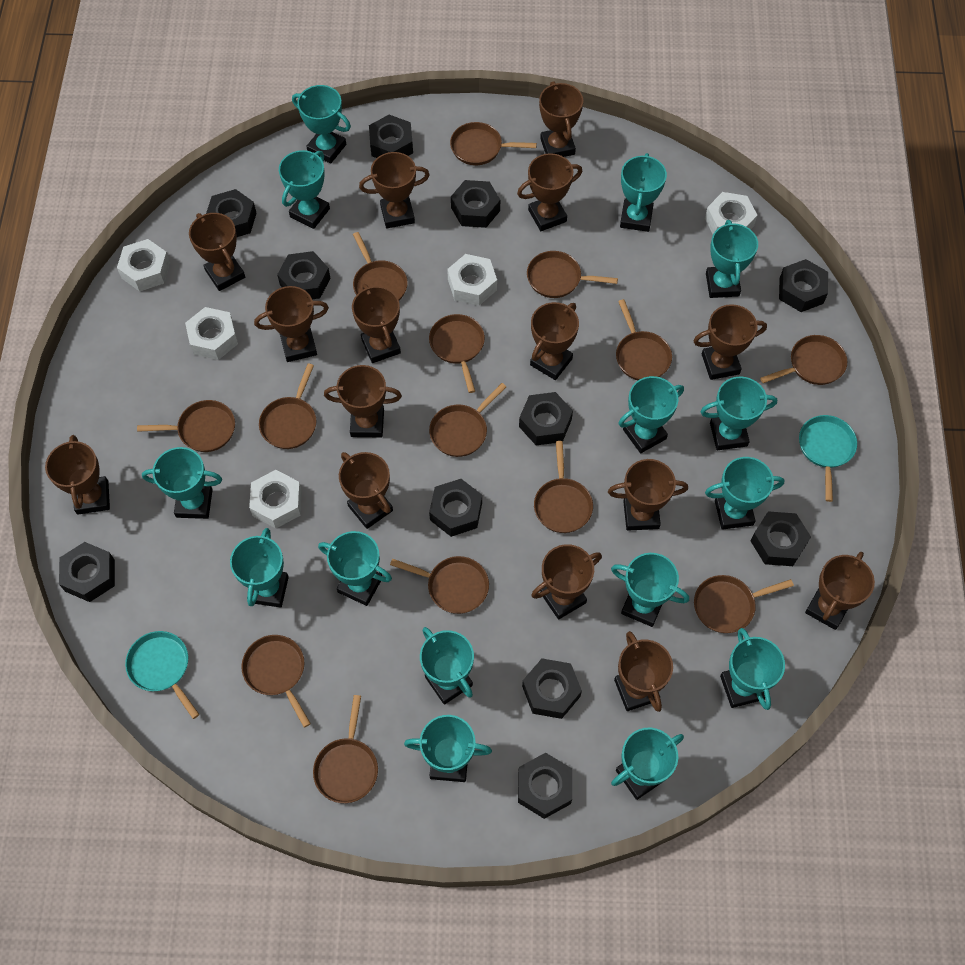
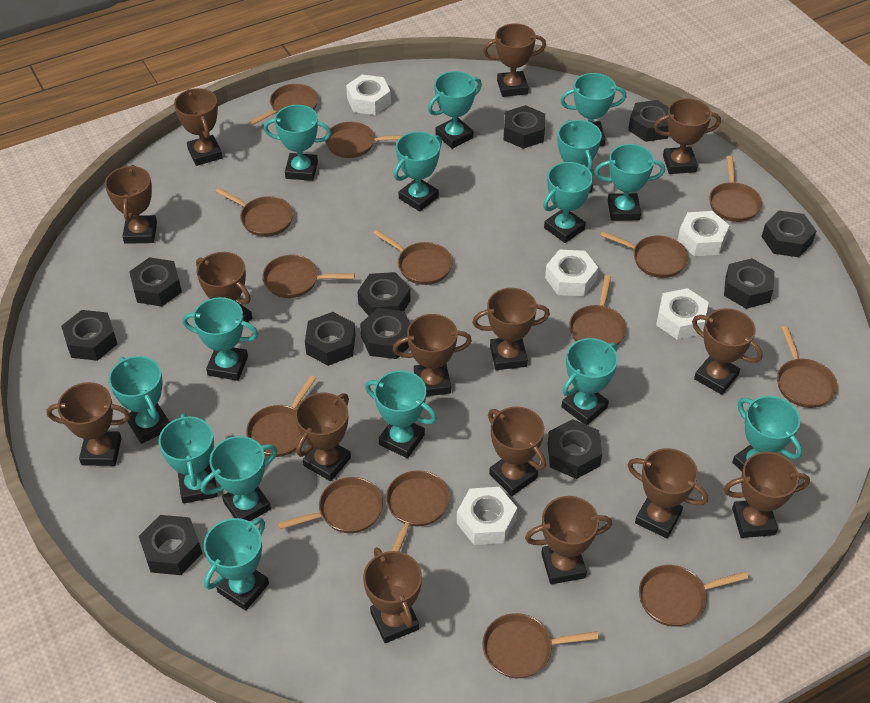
turquoise pan: 2 -> 0

